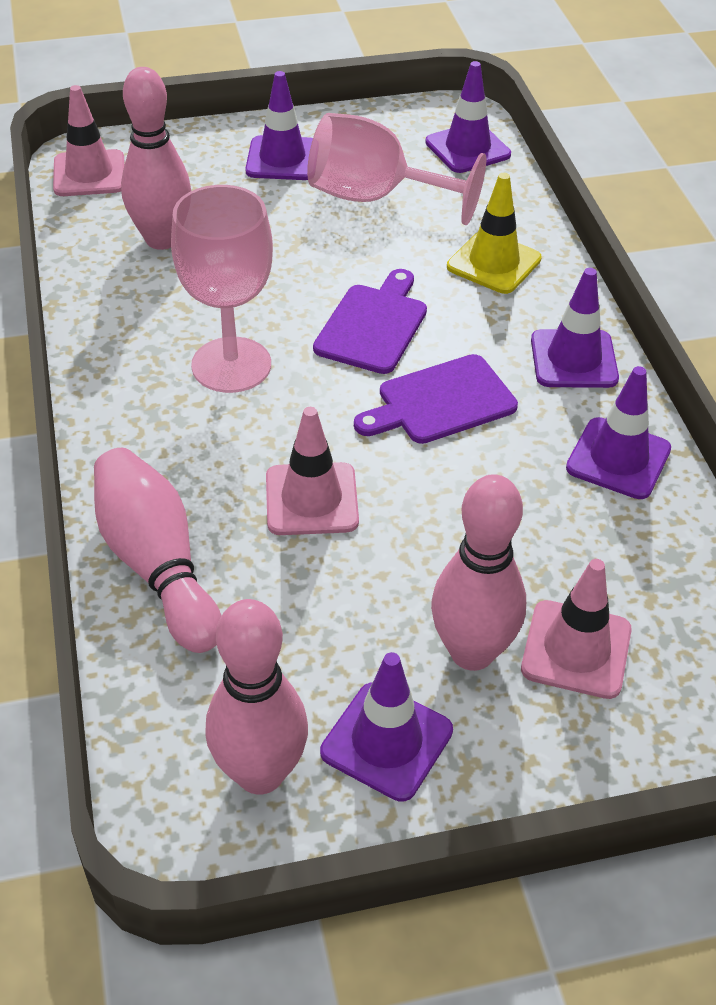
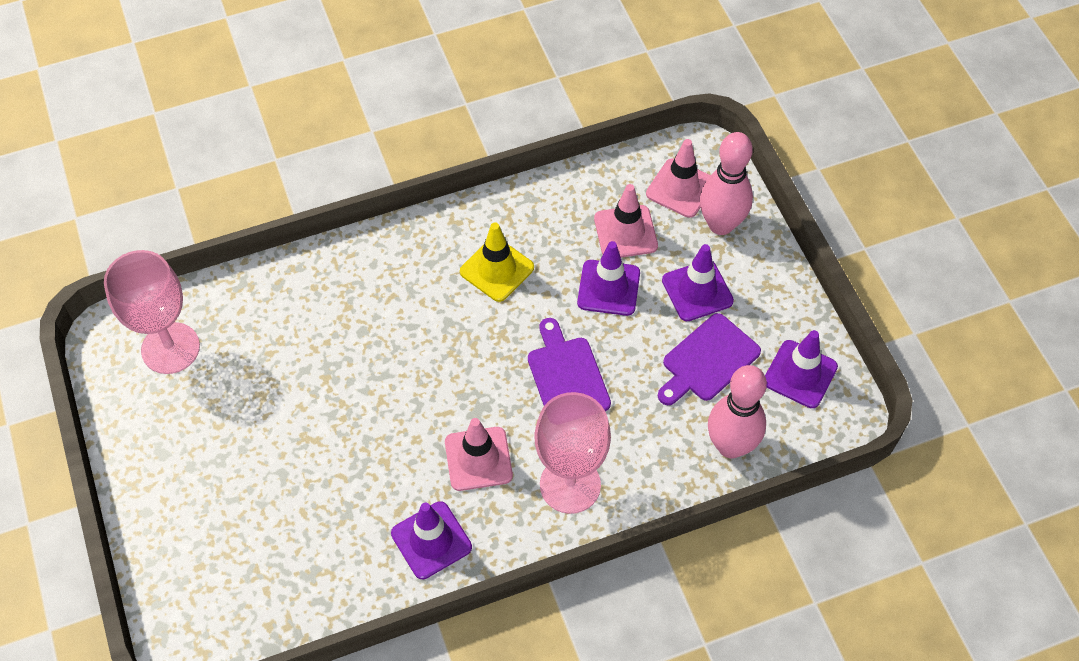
pink bowling pin: 4 -> 2
purple traffic cone: 5 -> 4

